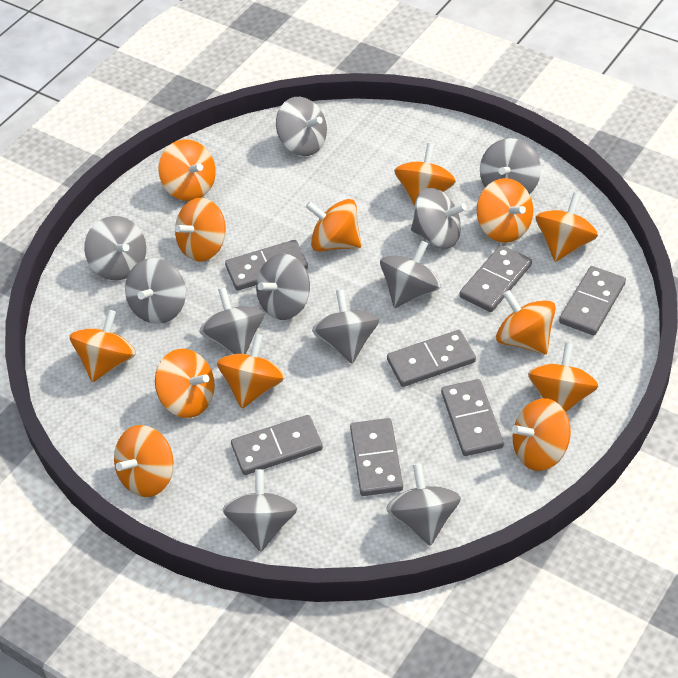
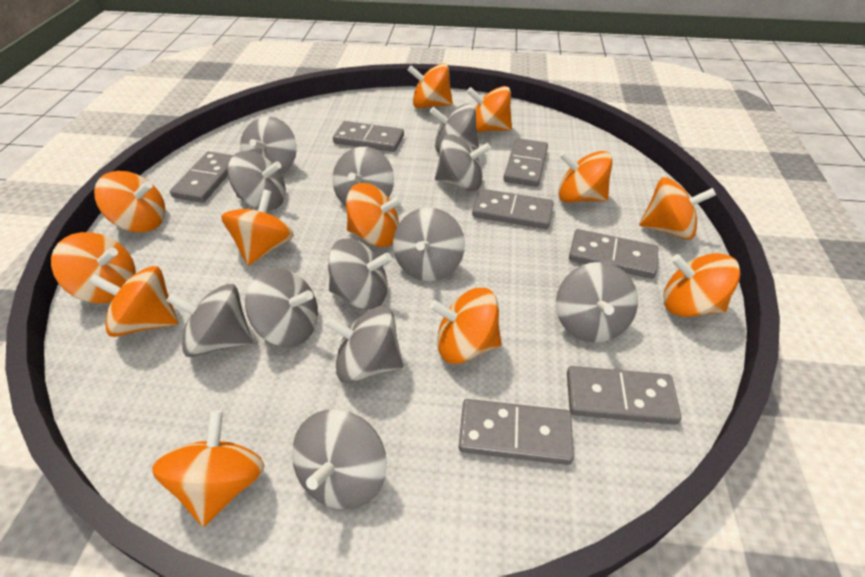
grey spinning top: 11 -> 12
orange spinning top: 13 -> 12

